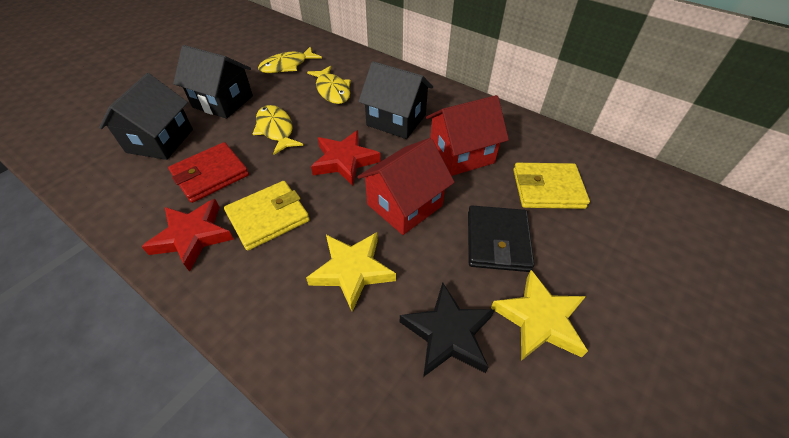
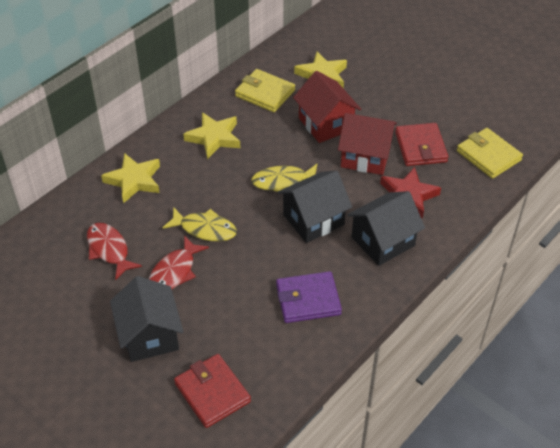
black star: 1 -> 0
black wallet: 1 -> 0
purple wallet: 0 -> 1
red fish: 0 -> 2
red star: 2 -> 1
red wallet: 1 -> 2
yellow fish: 3 -> 2
yellow star: 2 -> 3

